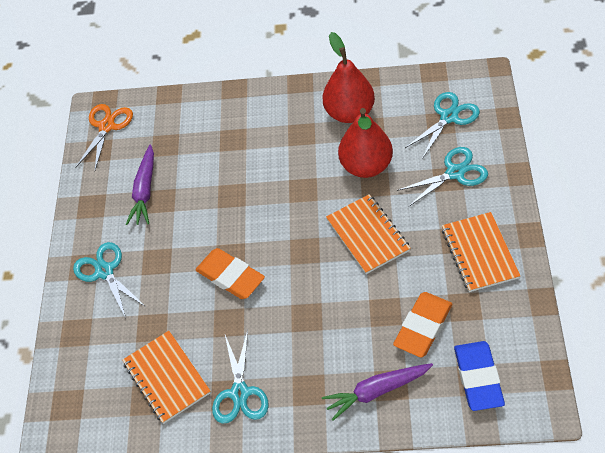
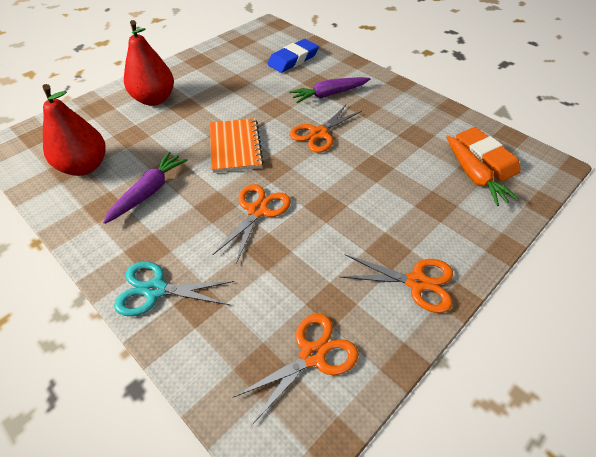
orange carrot: 0 -> 1
orange eraser: 2 -> 1
orange notebook: 3 -> 1
orange scissors: 1 -> 4
turquoise scissors: 4 -> 1

